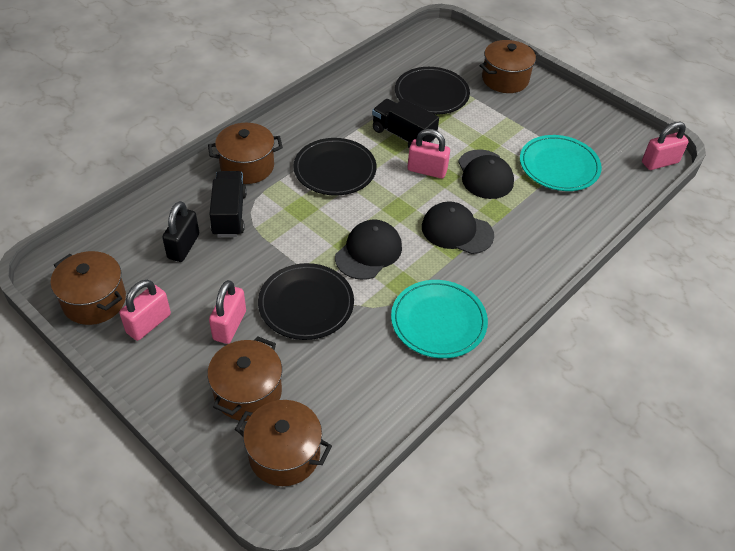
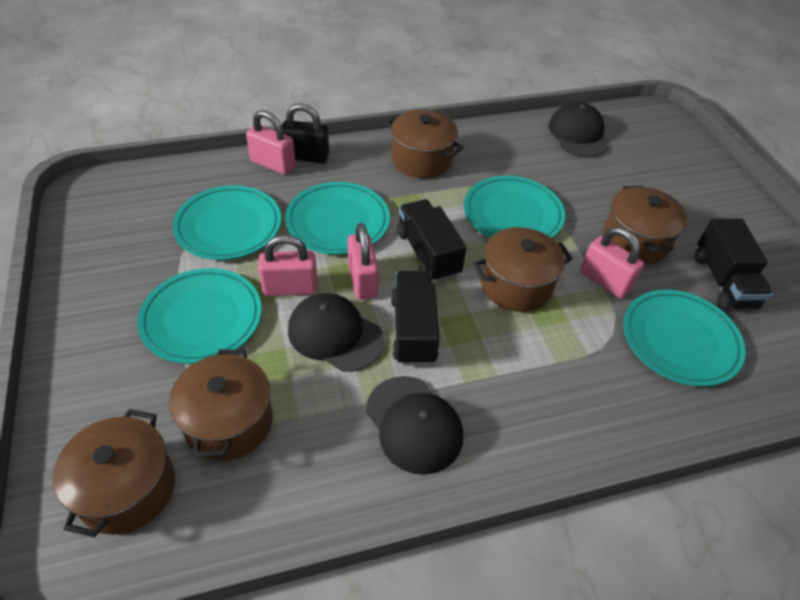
black plate: 3 -> 0
black truck: 2 -> 3
turquoise plate: 2 -> 5

